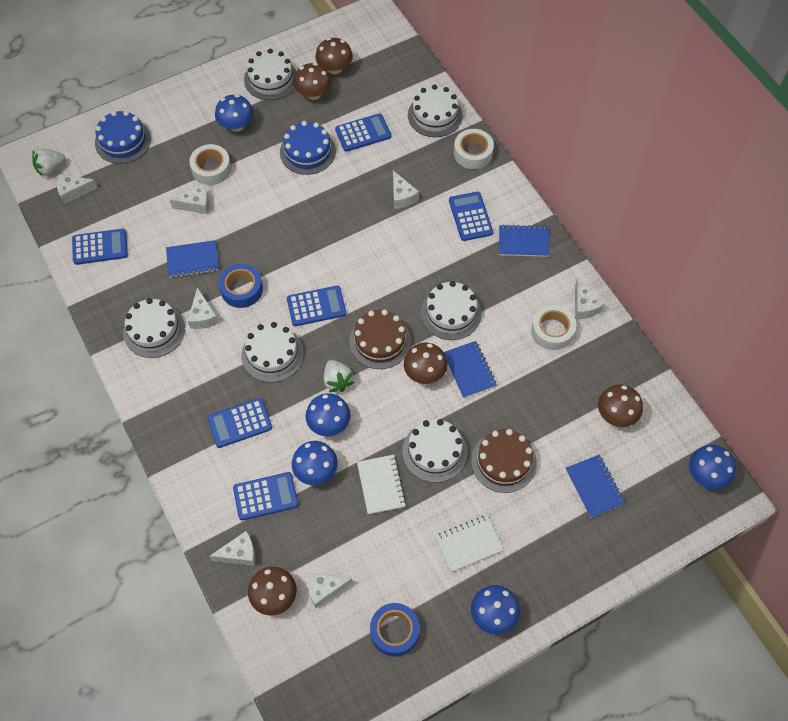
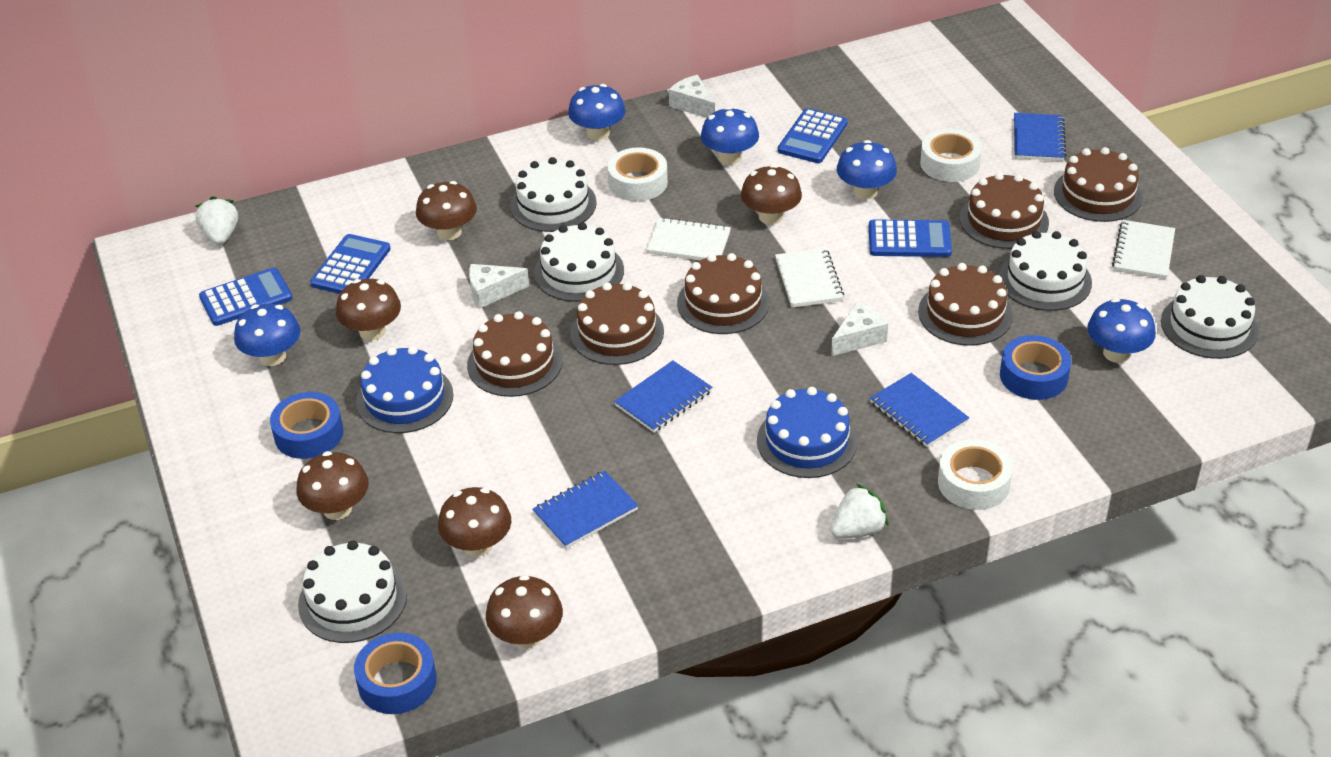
blue calculator: 6 -> 4
blue tape: 2 -> 3
brown cake: 2 -> 6
brown mushroom: 5 -> 6
white cake: 6 -> 5
white cheese: 7 -> 3
white notebook: 2 -> 3

